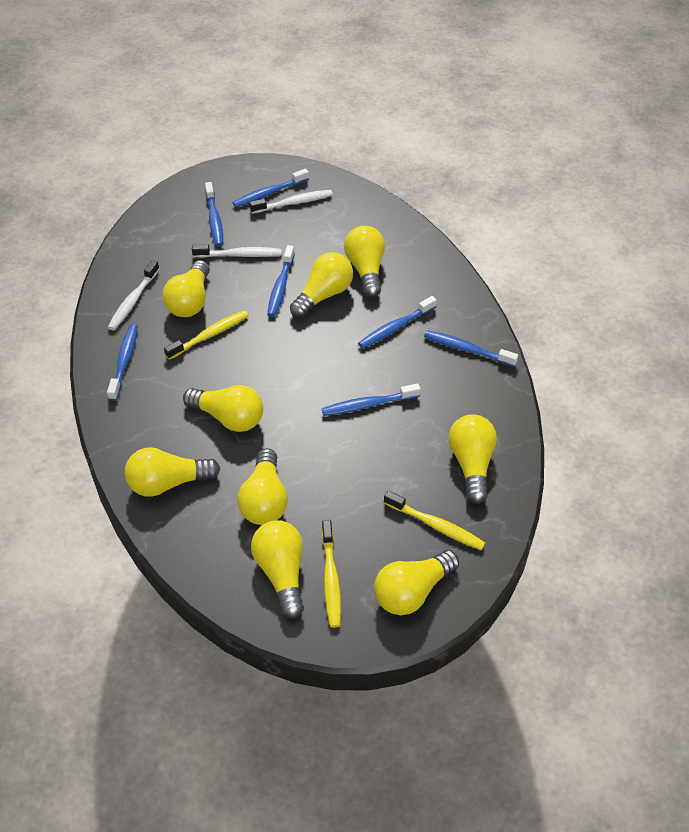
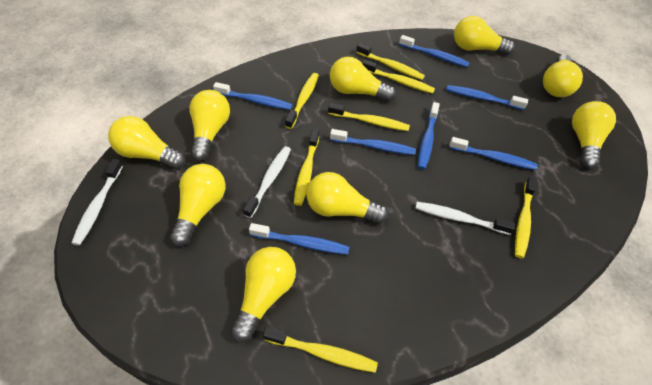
yellow toothbrush: 3 -> 7

